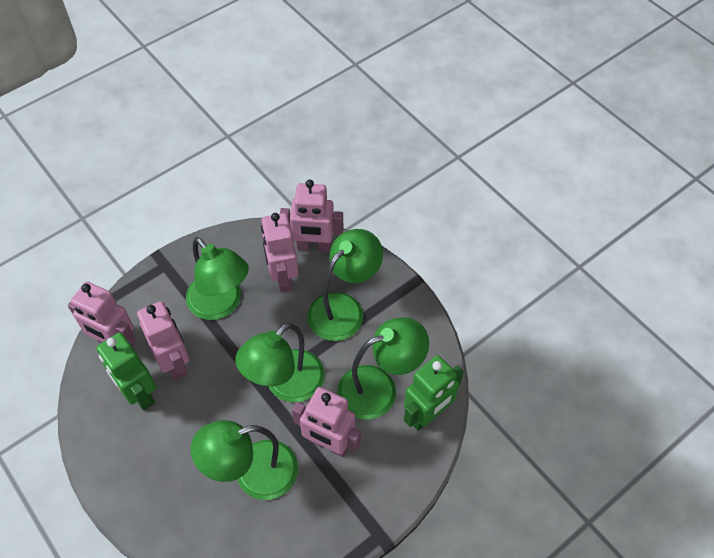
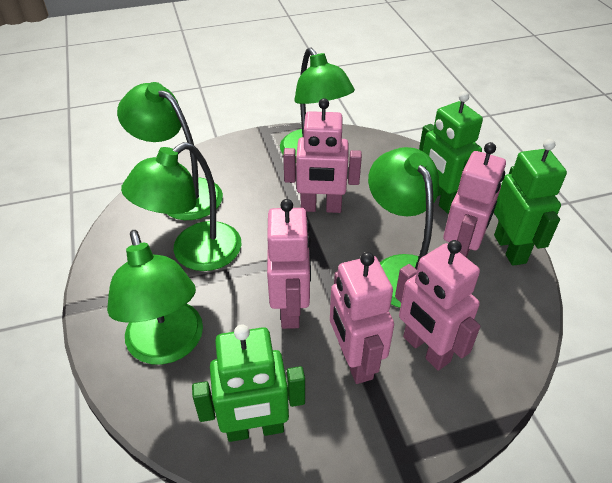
green robot: 2 -> 3

